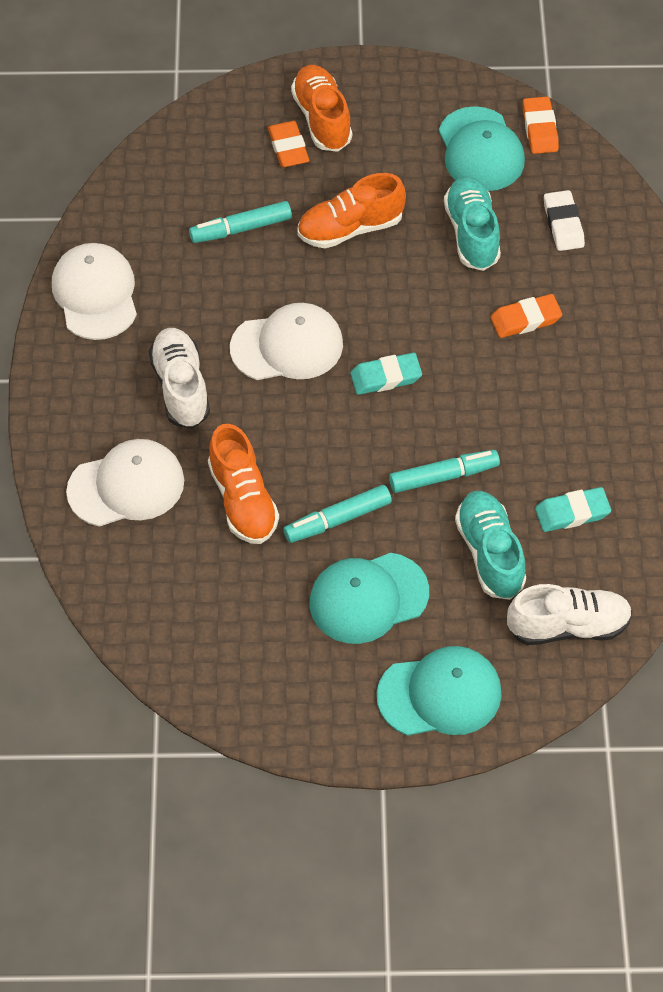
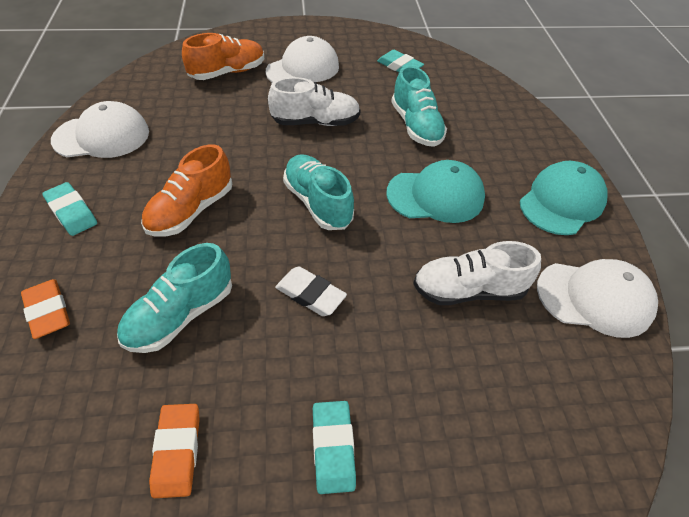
orange eraser: 3 -> 2
orange shoe: 3 -> 2
turquoise cap: 3 -> 2
turquoise eraser: 2 -> 3
turquoise marker: 3 -> 0
turquoise shoe: 2 -> 3

